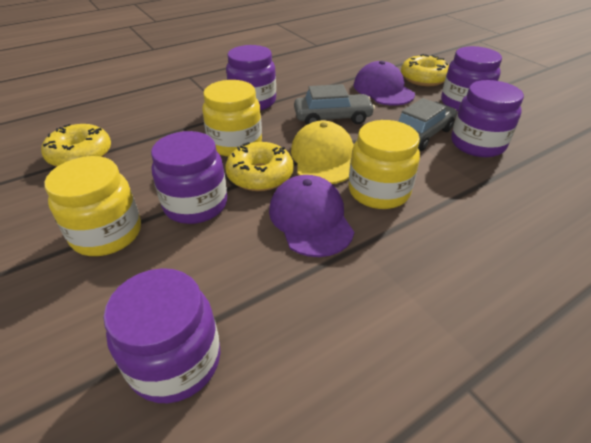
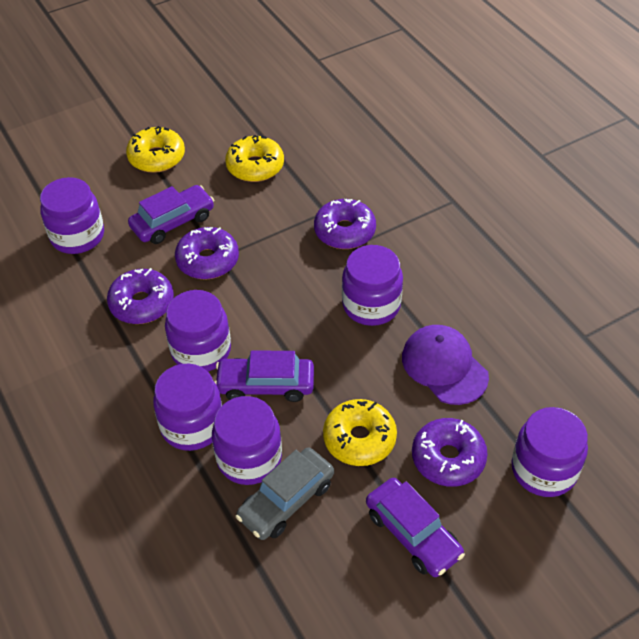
grey car: 2 -> 1
purple cap: 2 -> 1
purple car: 0 -> 3
purple donut: 0 -> 4
purple jar: 5 -> 6
yellow cap: 1 -> 0
yellow jar: 3 -> 0

